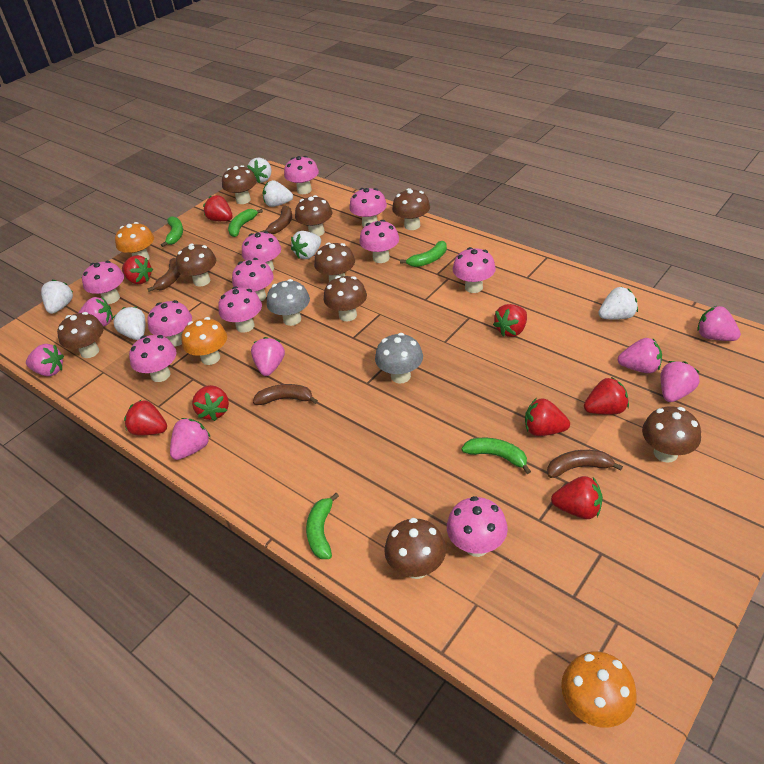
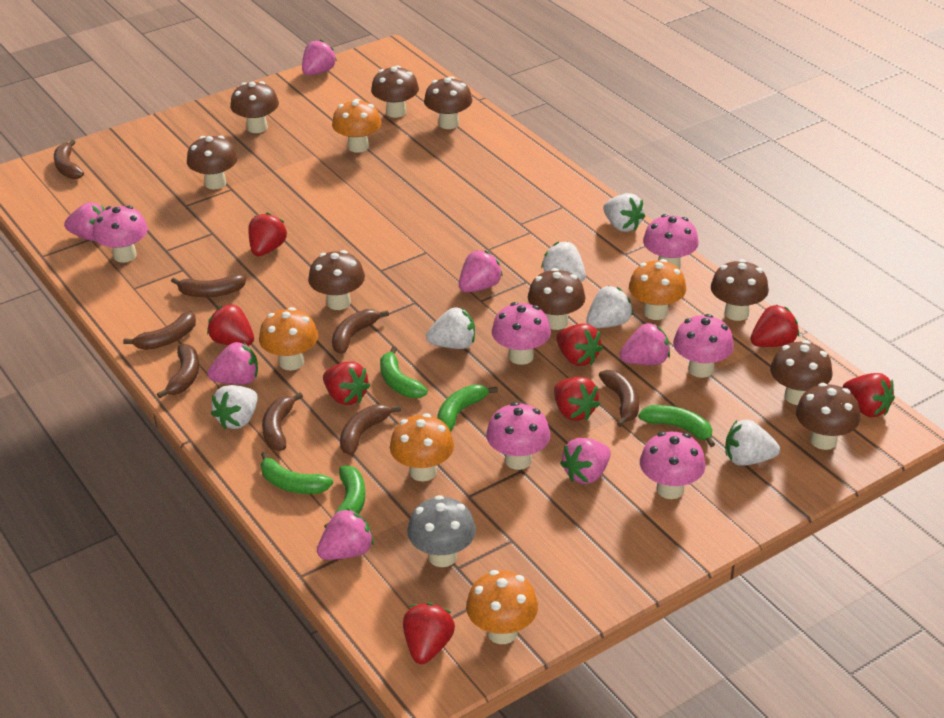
brown banana: 4 -> 8
grey mushroom: 2 -> 1
orange mushroom: 3 -> 5
pink mushroom: 11 -> 6

